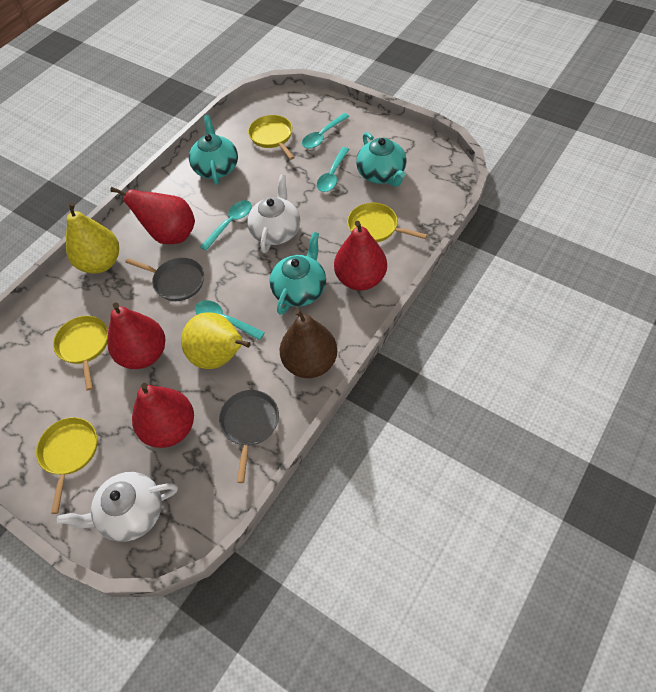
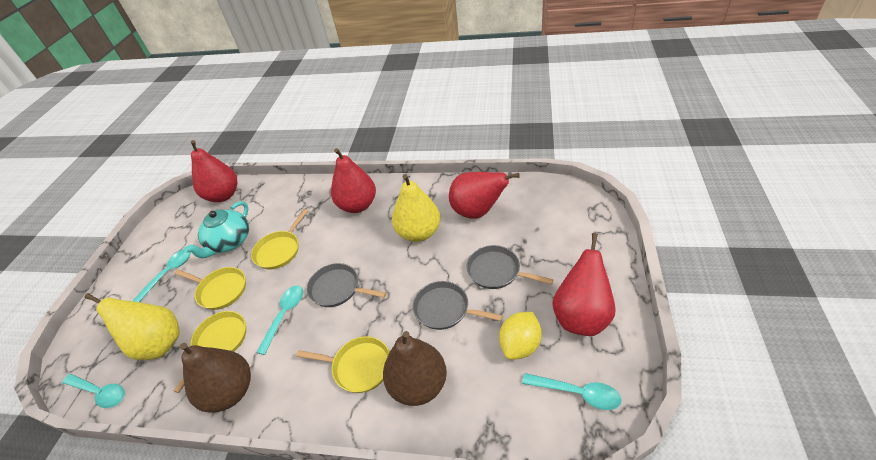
brown pear: 1 -> 2
grey pan: 2 -> 3
turquoise teapot: 3 -> 1
white teapot: 2 -> 0
yellow lemon: 0 -> 1

